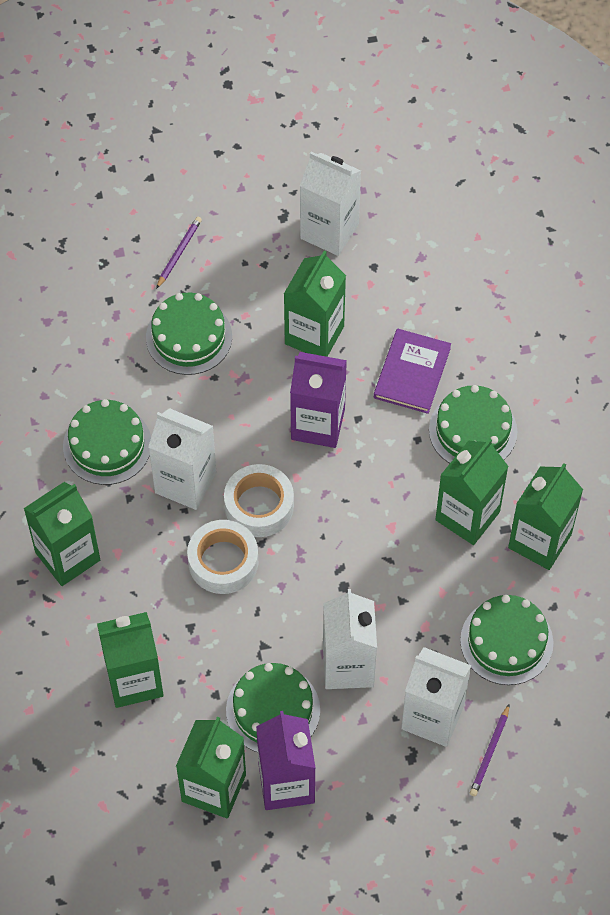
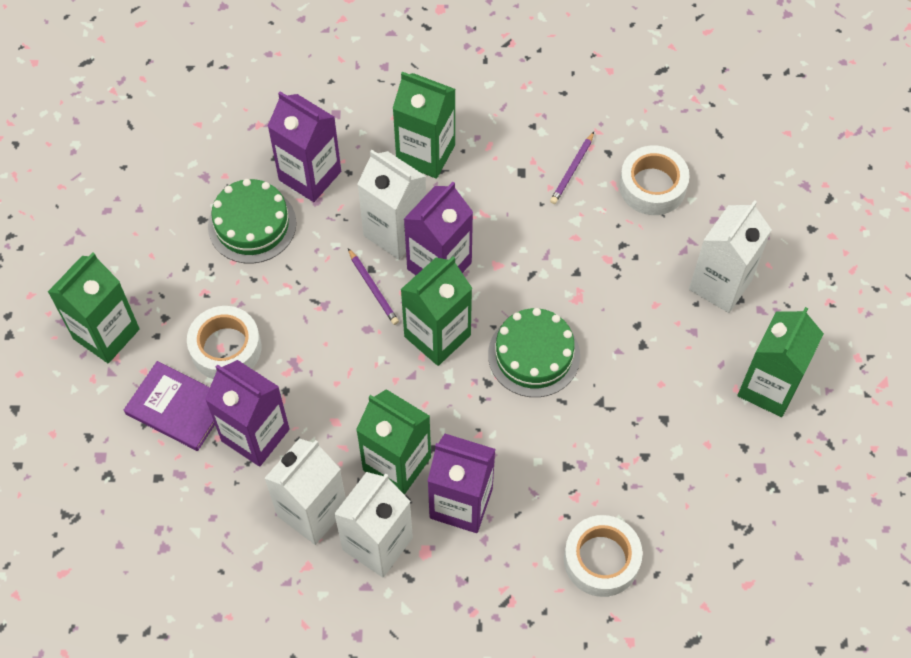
green cake: 5 -> 2
green carton: 6 -> 5
purple carton: 2 -> 4
white tape: 2 -> 3

